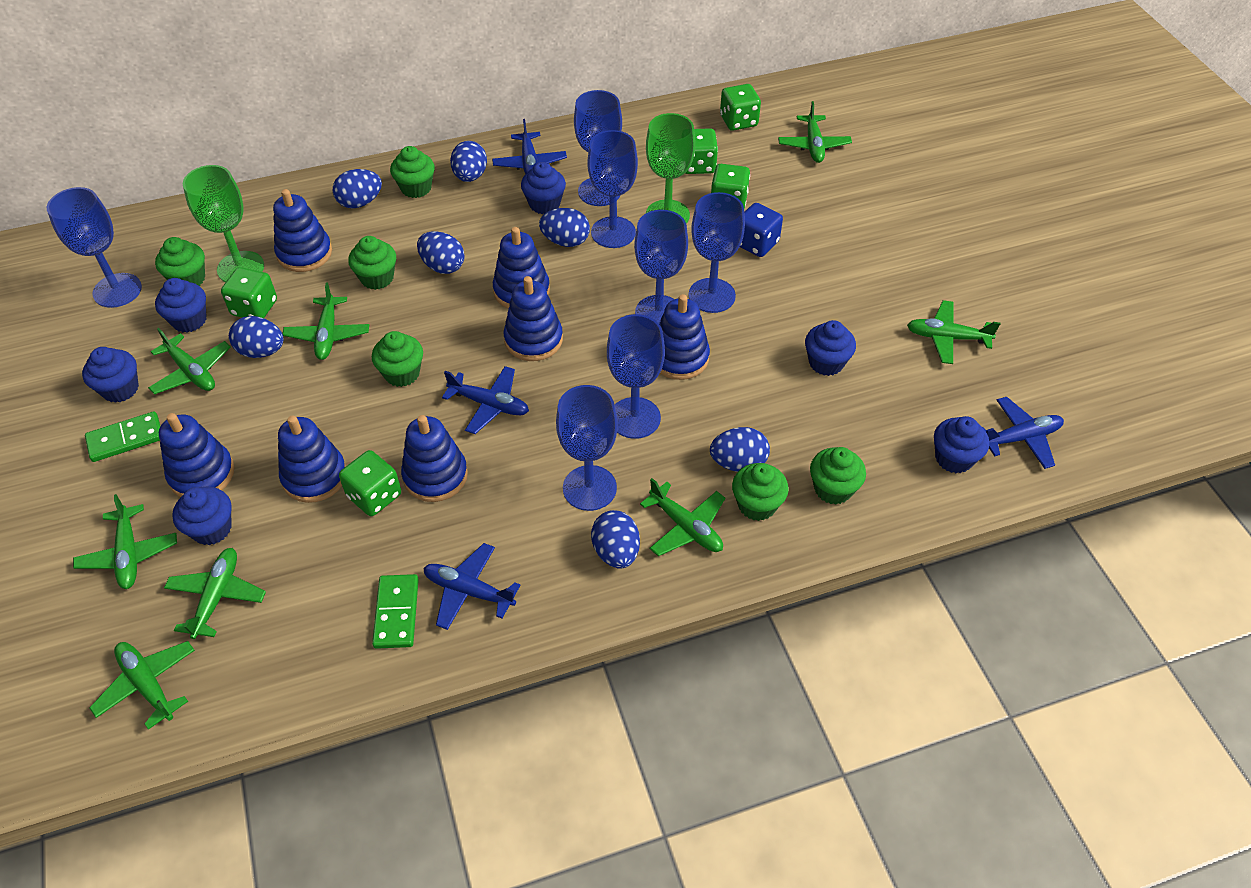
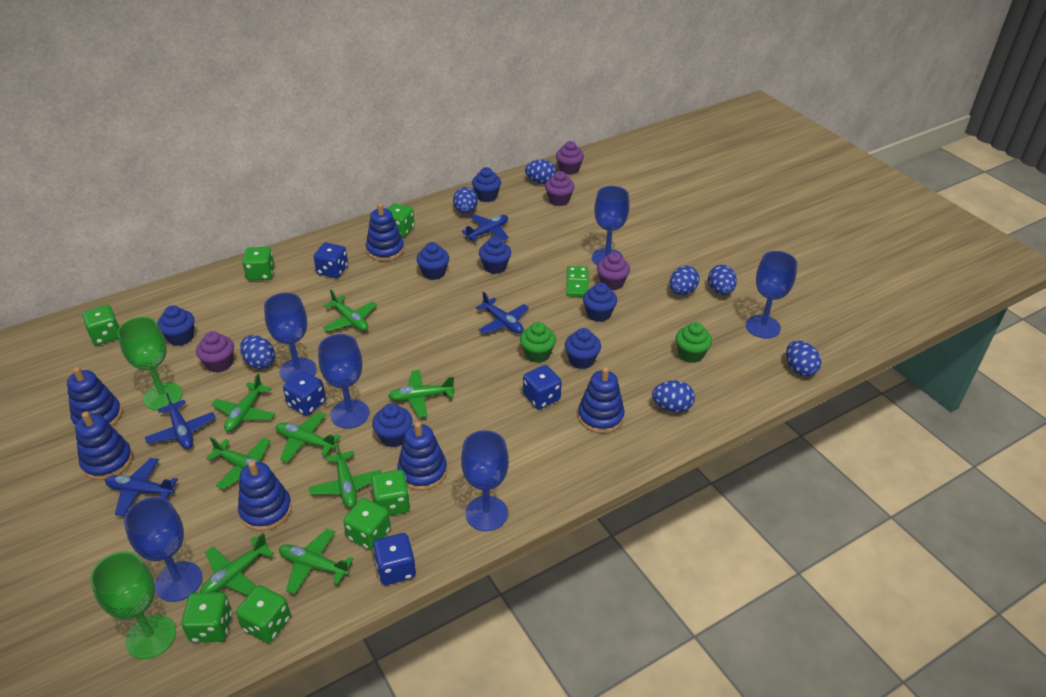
blue cupcake: 6 -> 7
blue dice: 1 -> 4
blue goblet: 7 -> 6
blue stacking toy: 7 -> 6
green cupcake: 6 -> 2
green dice: 5 -> 7
green domino: 2 -> 1
purple cupcake: 0 -> 4

